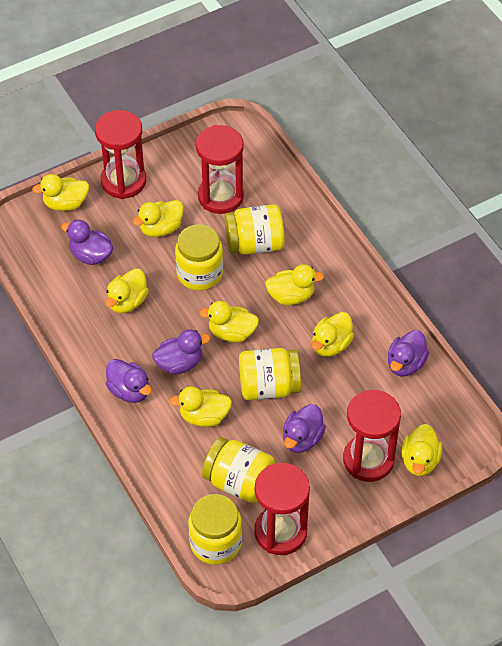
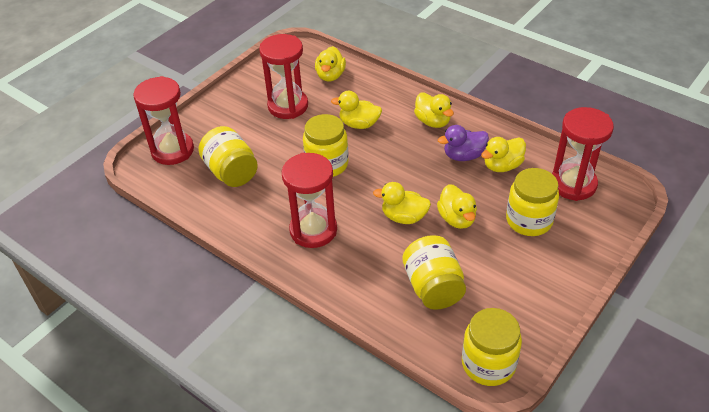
purple duck: 5 -> 1
yellow duck: 8 -> 6

